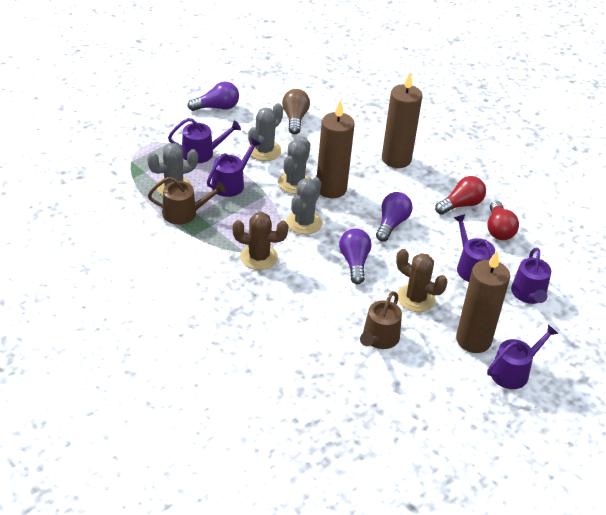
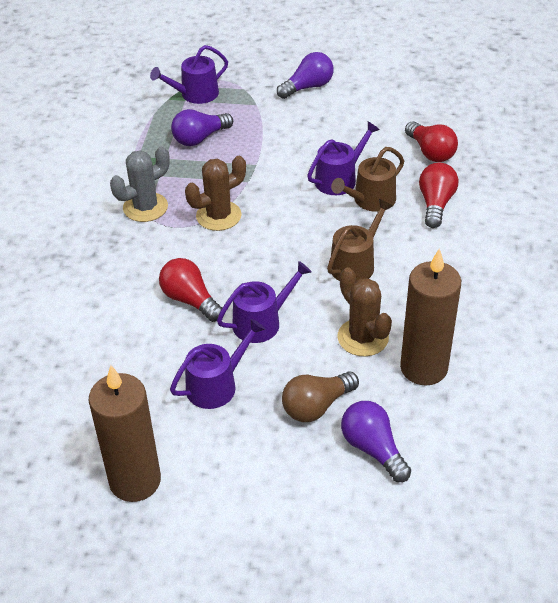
brown candle: 3 -> 2
grey cactus: 4 -> 1
purple watering can: 5 -> 4
red light bulb: 2 -> 3

